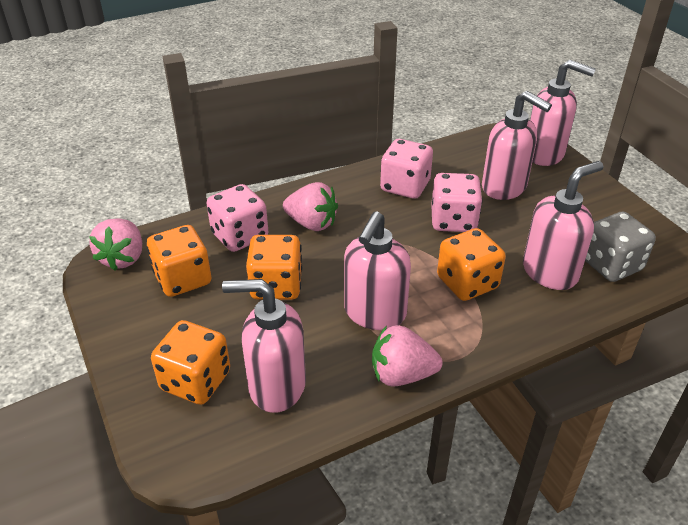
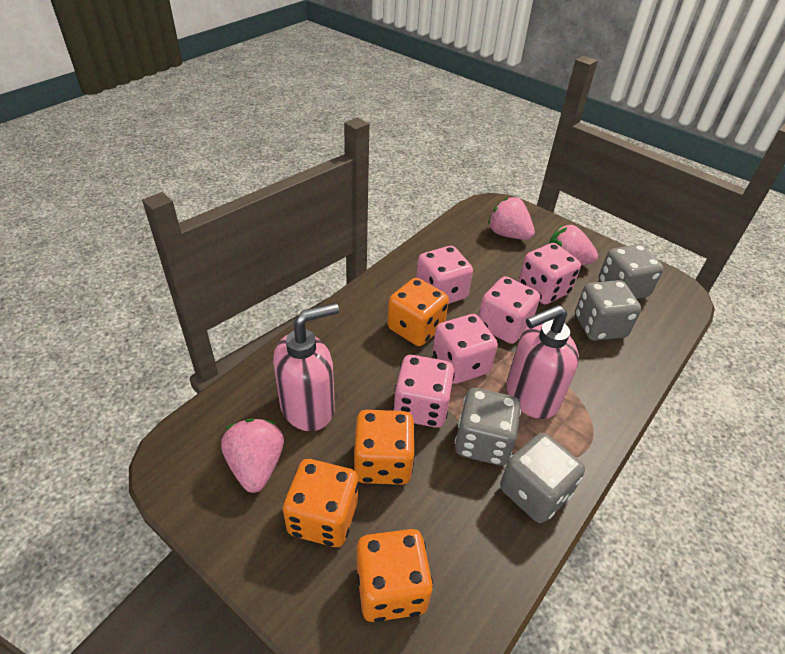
grey dice: 1 -> 4
pink dice: 3 -> 5
pink soap dispenser: 5 -> 2

